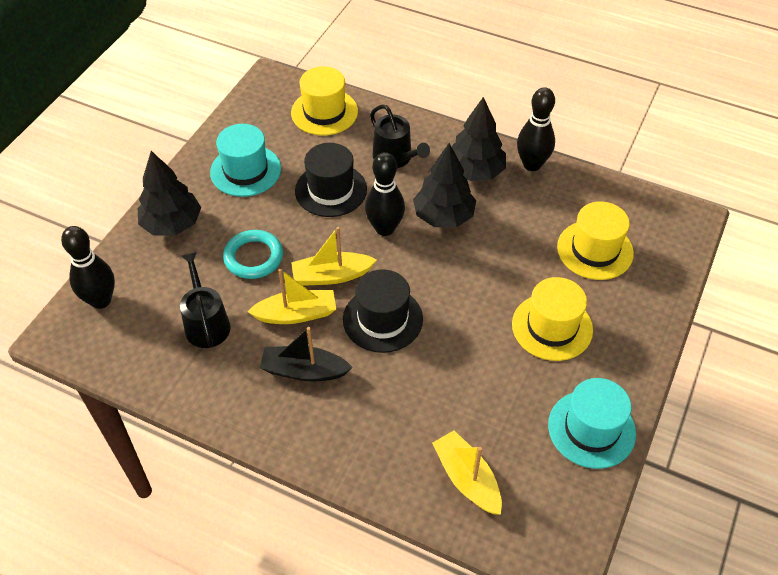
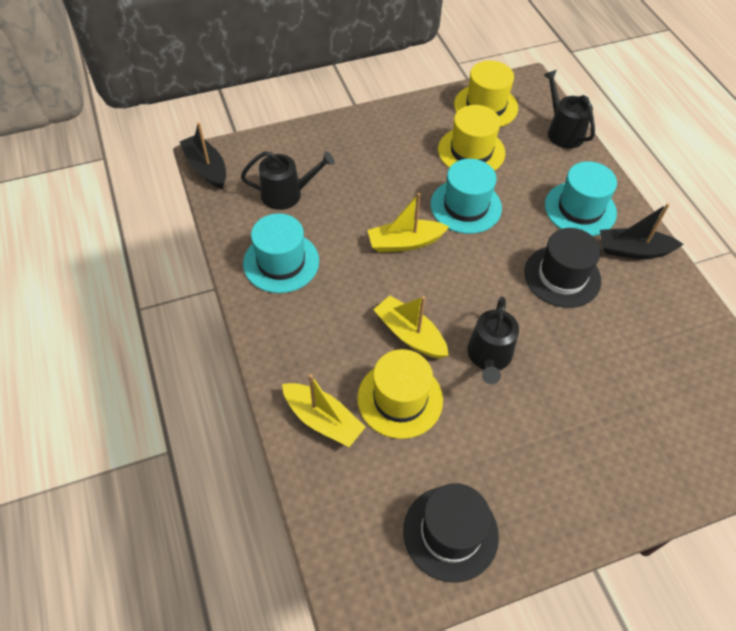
black boat: 1 -> 2
black bowling pin: 3 -> 0
black tree: 3 -> 0
black watering can: 2 -> 3
turquoise hat: 2 -> 3
turquoise ring: 1 -> 0

